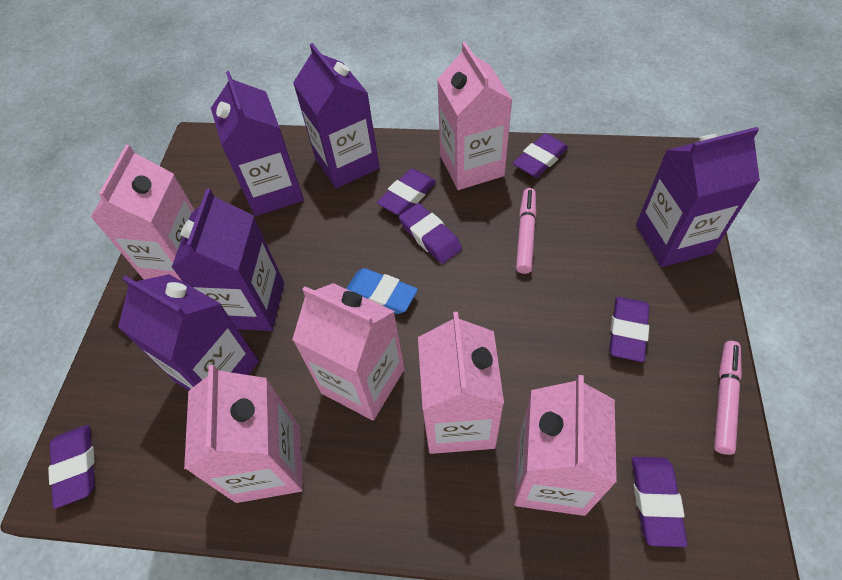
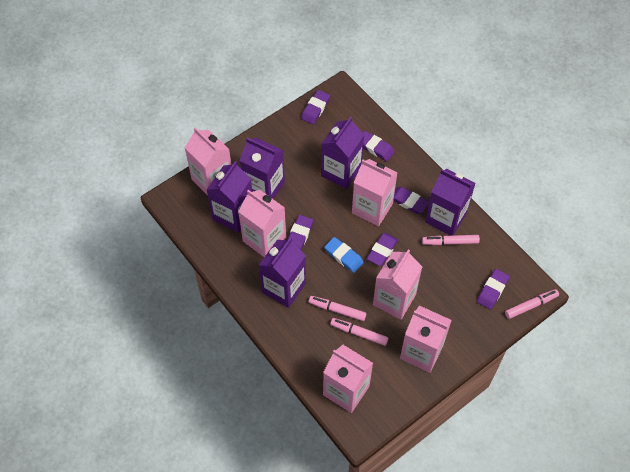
pink marker: 2 -> 4

